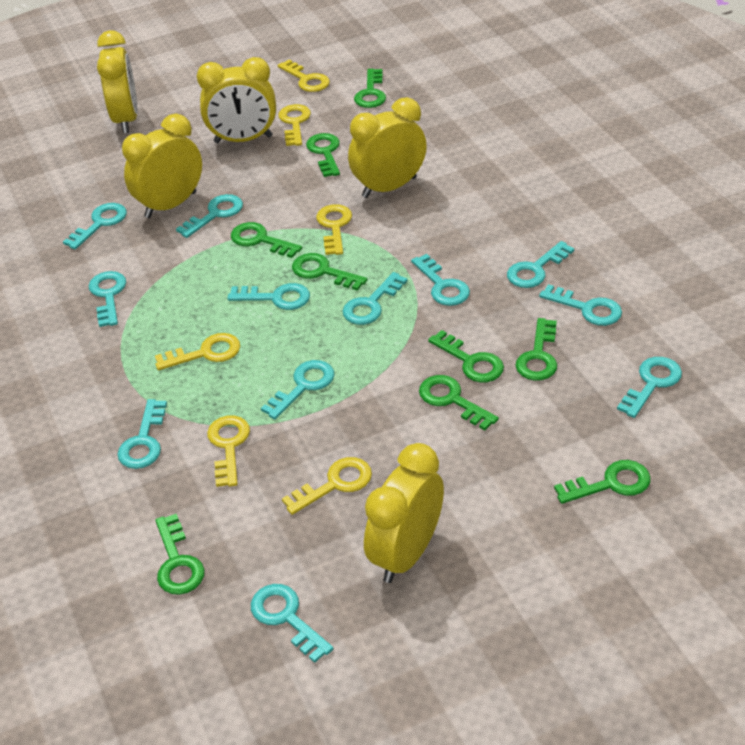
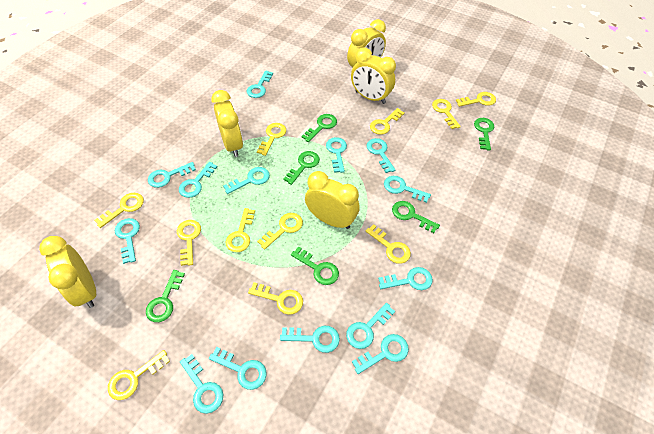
green key: 9 -> 6
turquoise key: 12 -> 14
yellow key: 6 -> 11

